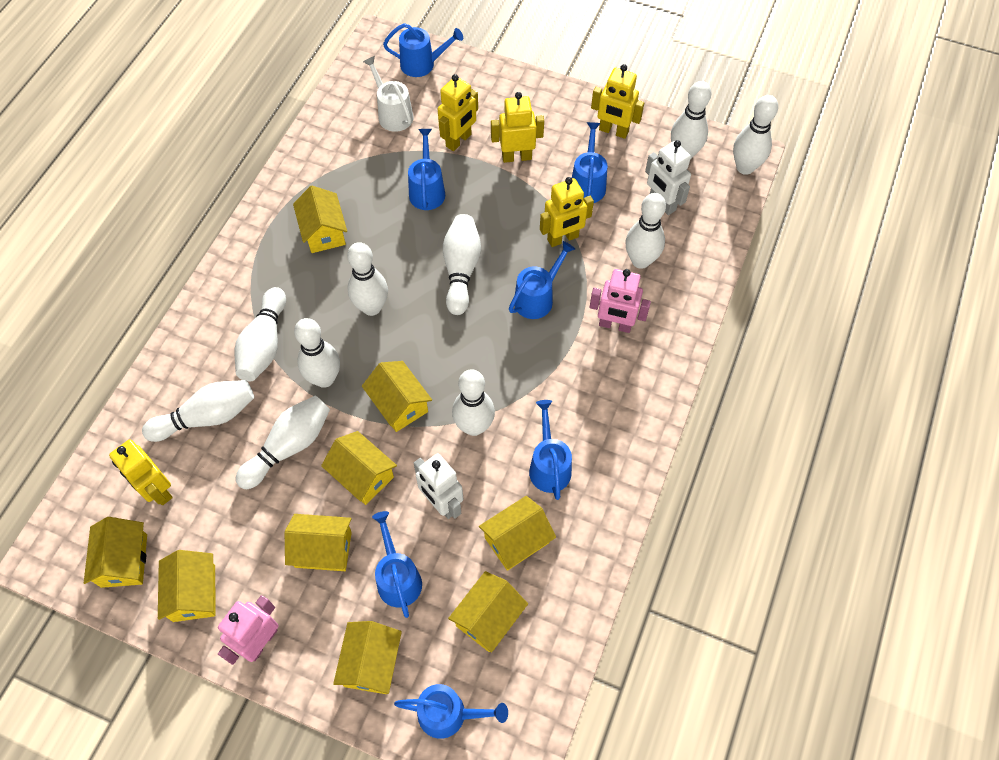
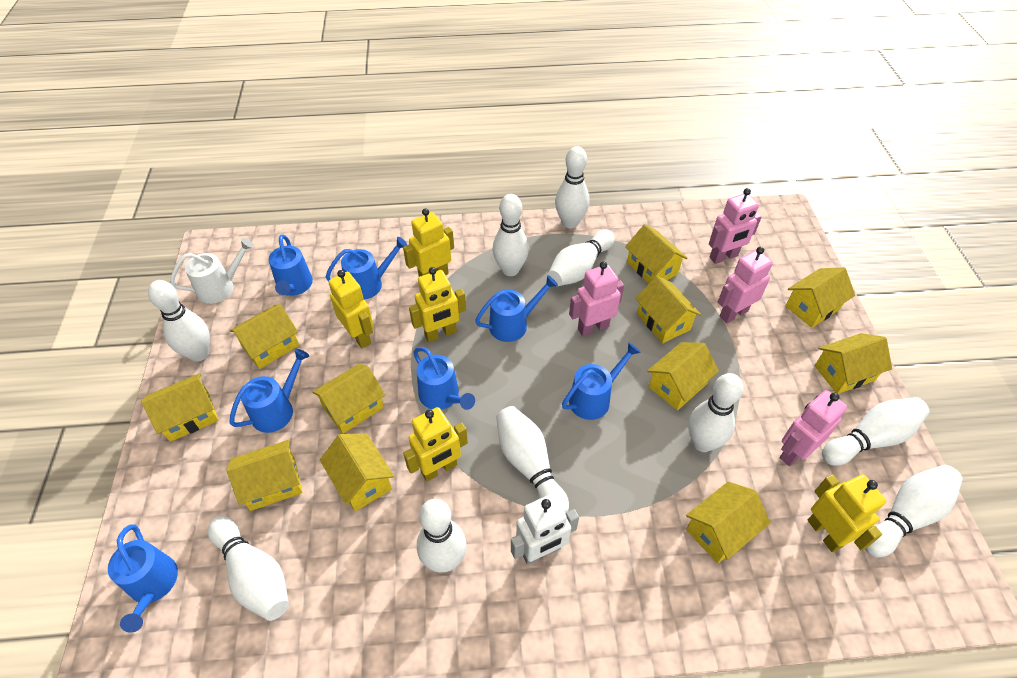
pink robot: 2 -> 4
white robot: 2 -> 1
yellow house: 9 -> 11

